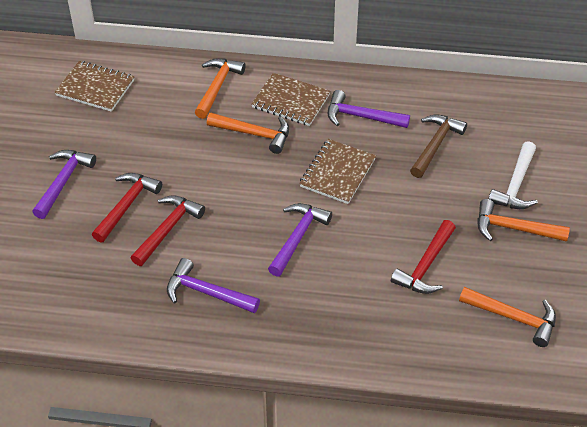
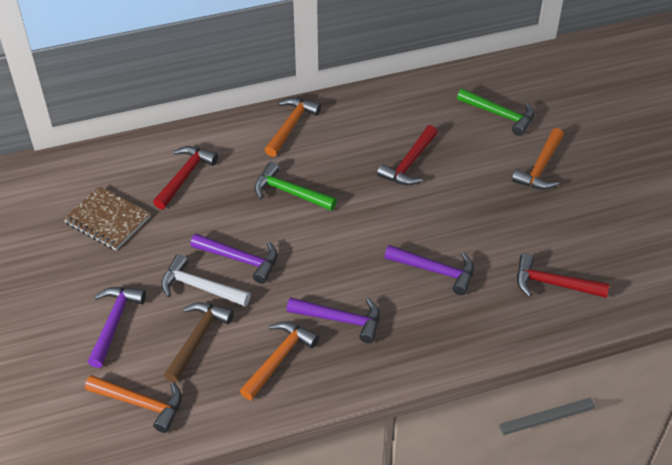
brown notebook: 3 -> 1
green hammer: 0 -> 2

